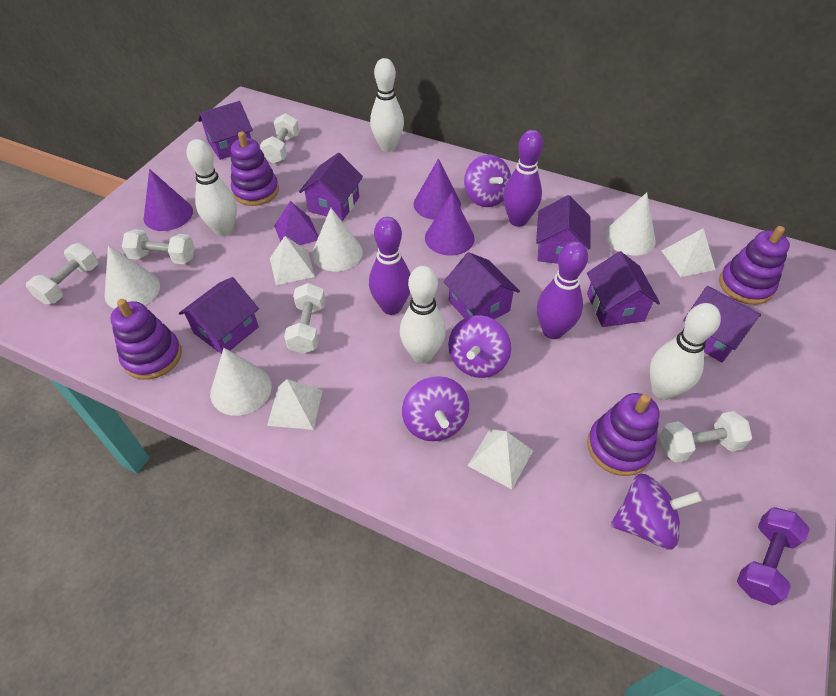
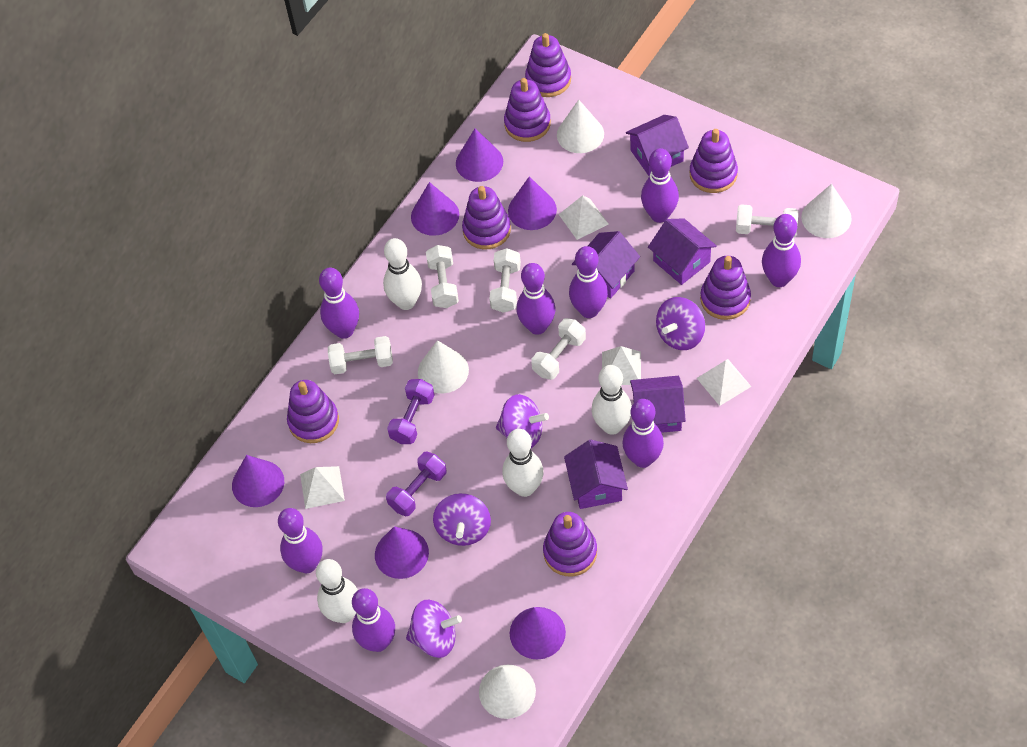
purple bowling pin: 3 -> 8
purple cone: 3 -> 6
purple dumbbell: 1 -> 2
purple house: 7 -> 5
purple pyramid: 1 -> 0
purple stacking toy: 4 -> 7

